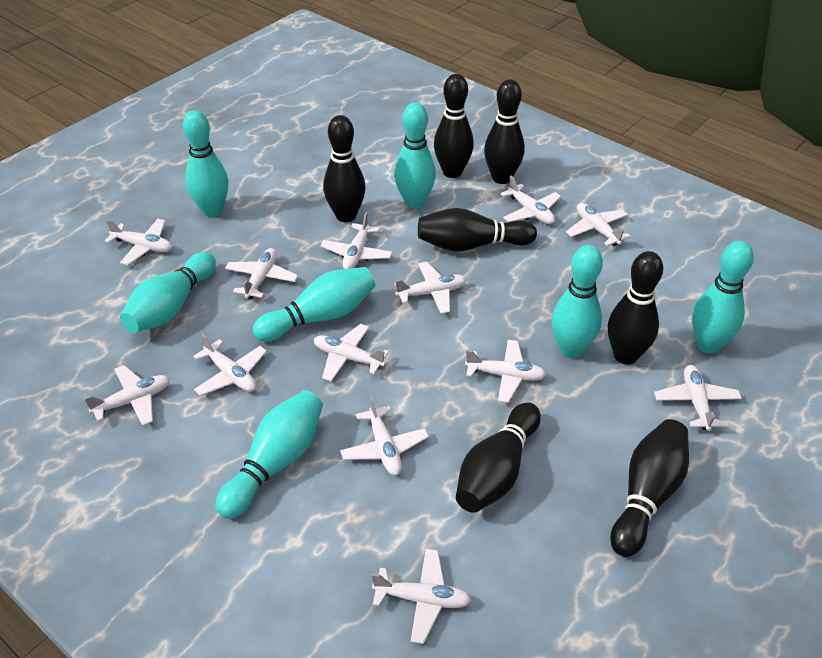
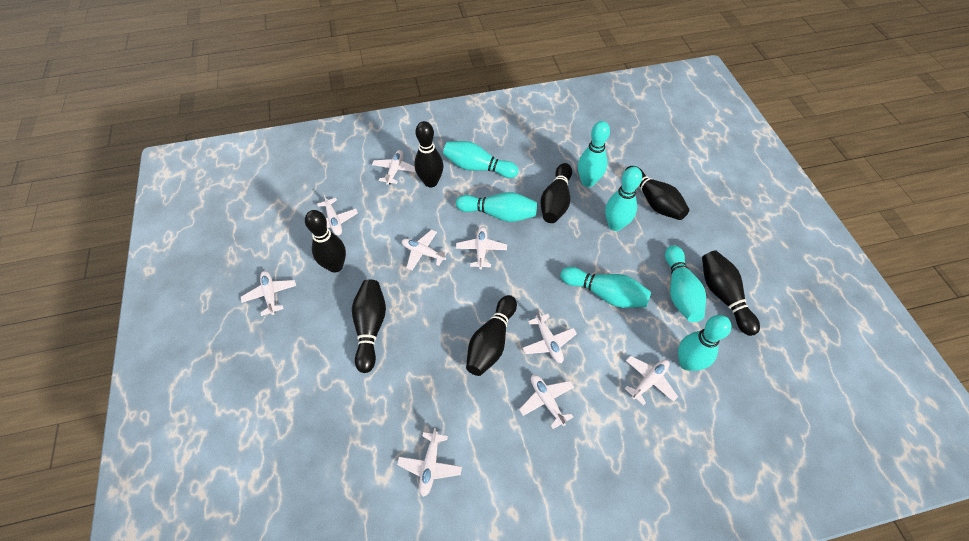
white plane: 13 -> 9

